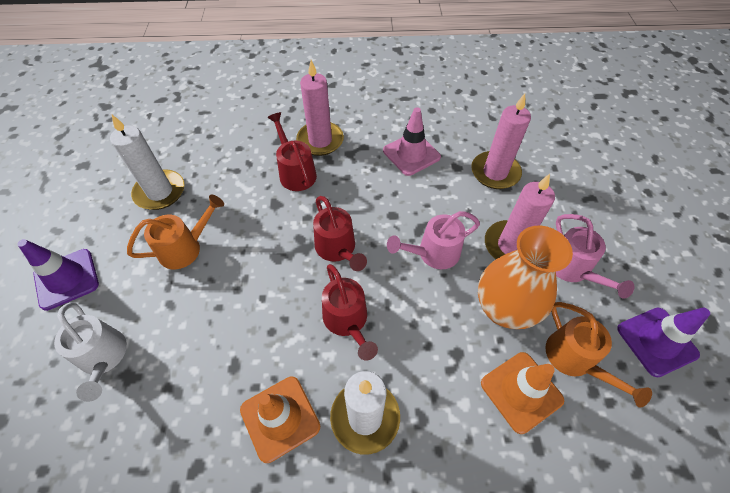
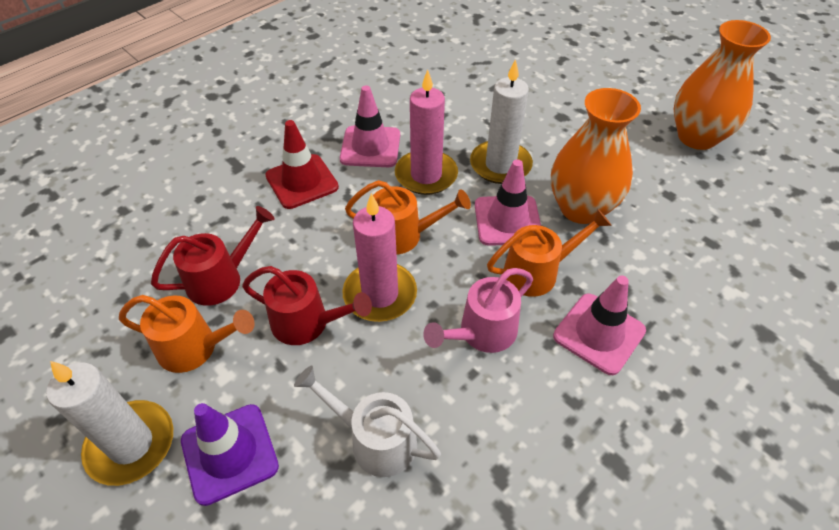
orange traffic cone: 2 -> 0
orange vase: 1 -> 2
orange watering can: 2 -> 3
pink candle: 3 -> 2
pink traffic cone: 1 -> 3
pink watering can: 2 -> 1
purple traffic cone: 2 -> 1
red traffic cone: 0 -> 1
red watering can: 3 -> 2

